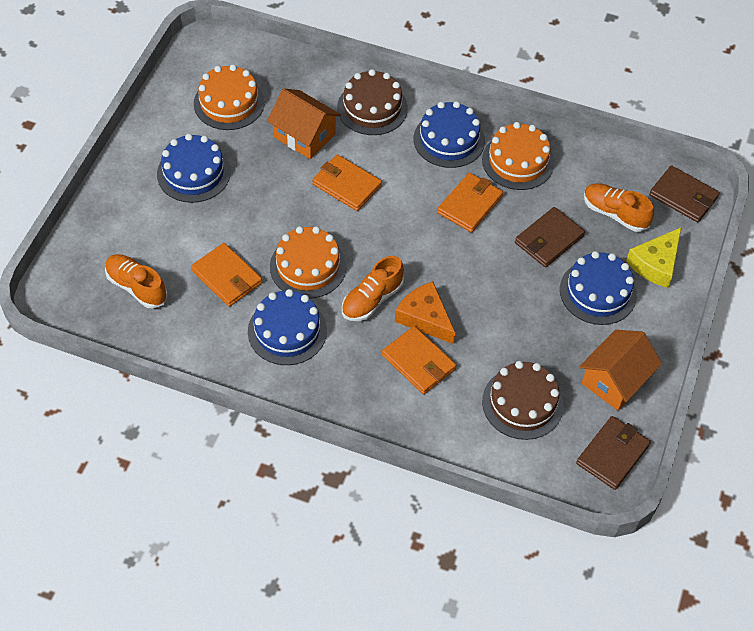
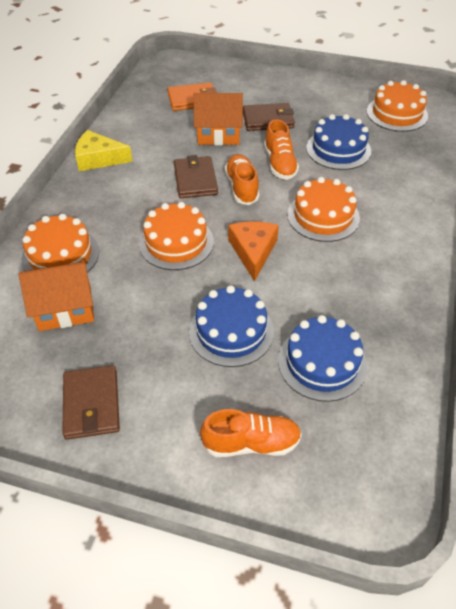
blue cake: 4 -> 3
brown cake: 2 -> 0
orange cake: 3 -> 4
orange wallet: 4 -> 1

